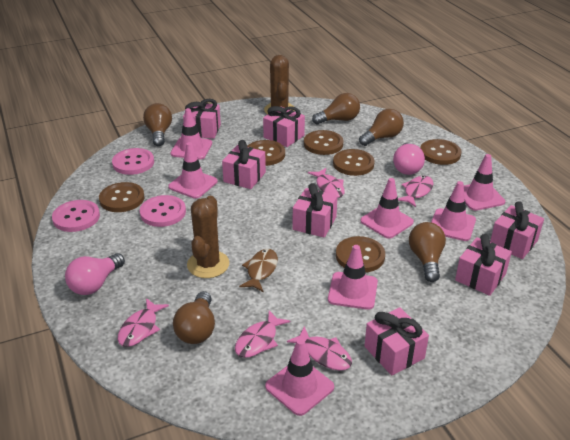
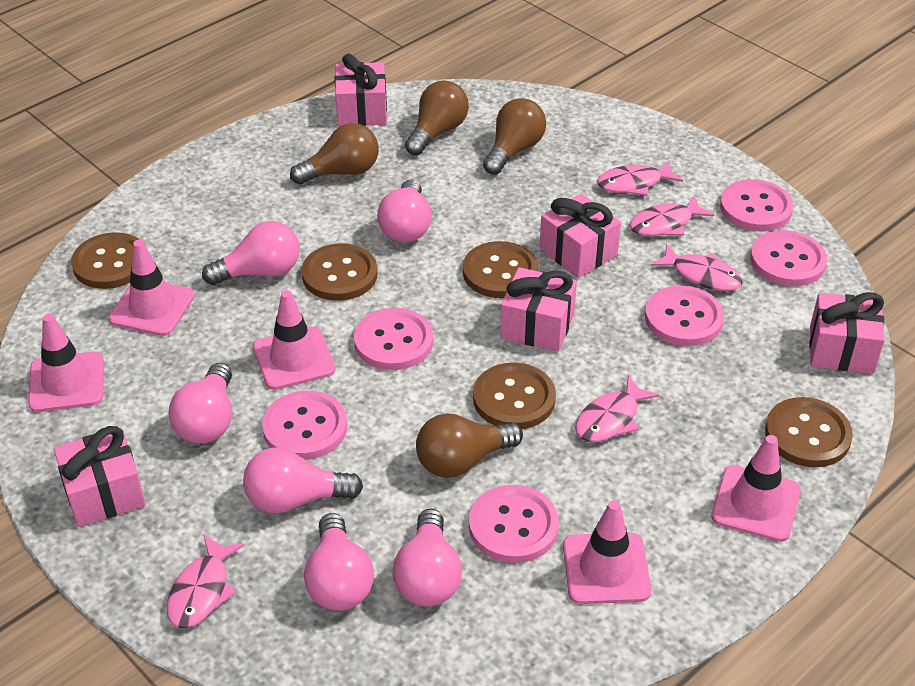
brown button: 6 -> 5
brown cactus: 2 -> 0
brown fish: 1 -> 0
brown light bulb: 5 -> 4
pink button: 3 -> 6
pink gift: 7 -> 5
pink light bulb: 2 -> 6
pink traffic cone: 7 -> 5

